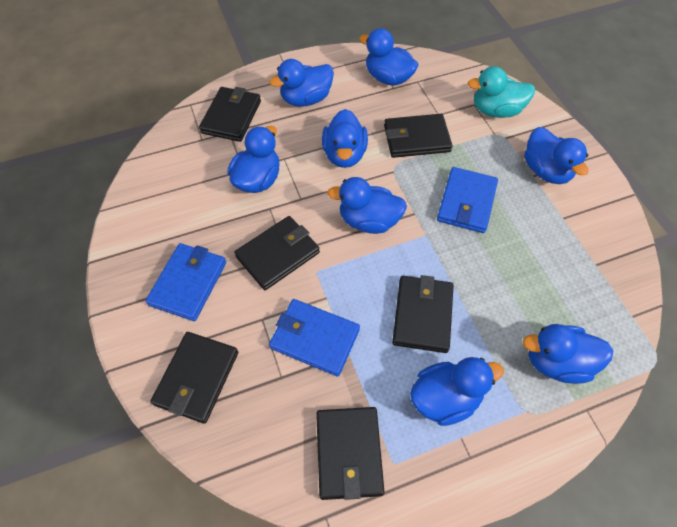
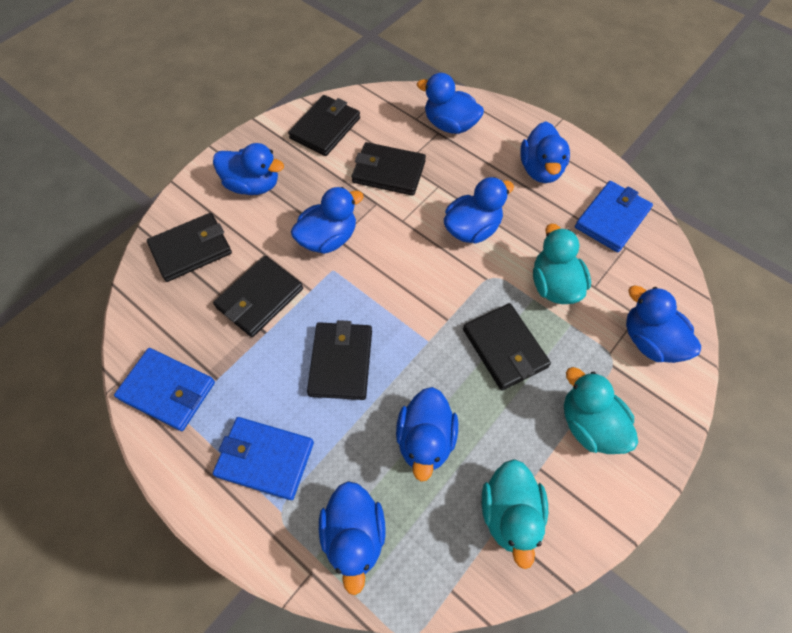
turquoise duck: 1 -> 3

